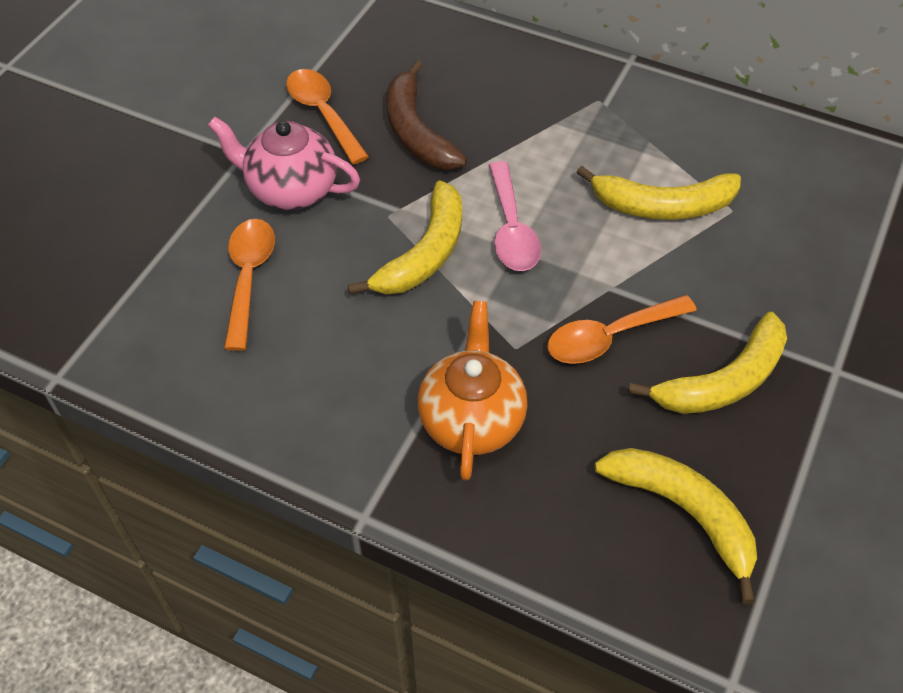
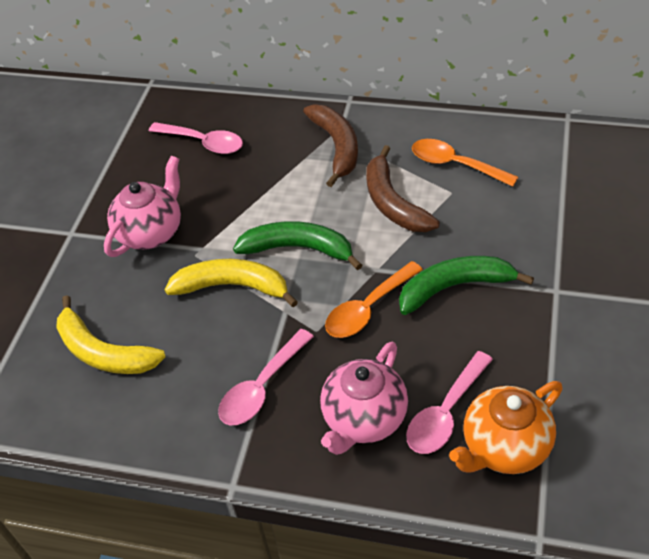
brown banana: 1 -> 2
green banana: 0 -> 2
orange spoon: 3 -> 2
pink spoon: 1 -> 3
pink teapot: 1 -> 2
yellow banana: 4 -> 2

